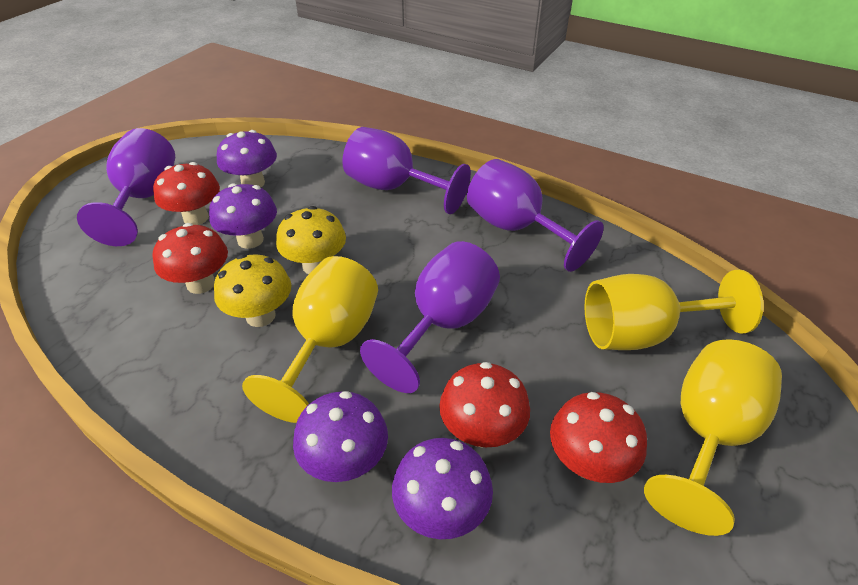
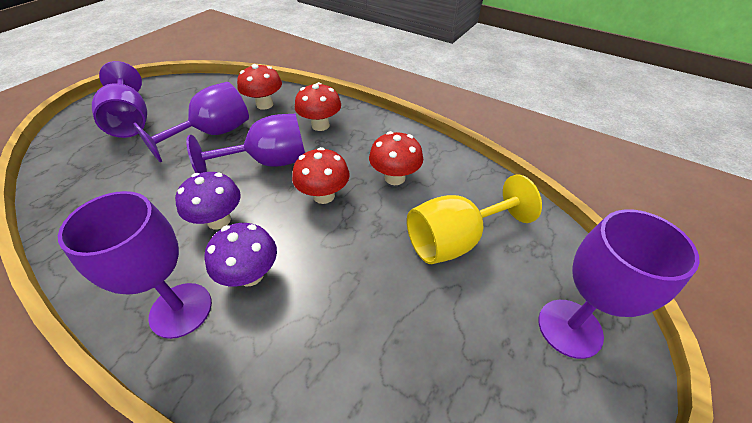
purple goblet: 4 -> 5
purple mushroom: 4 -> 2
yellow goblet: 3 -> 1
yellow mushroom: 2 -> 0

